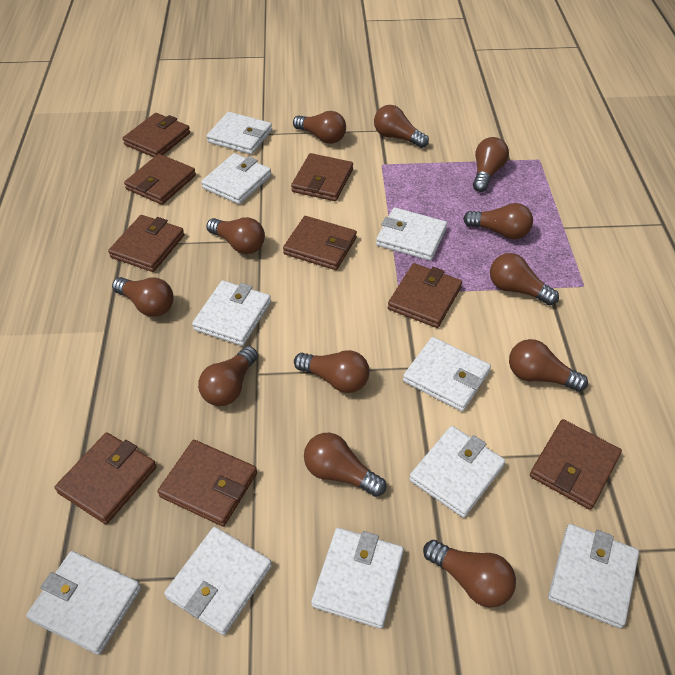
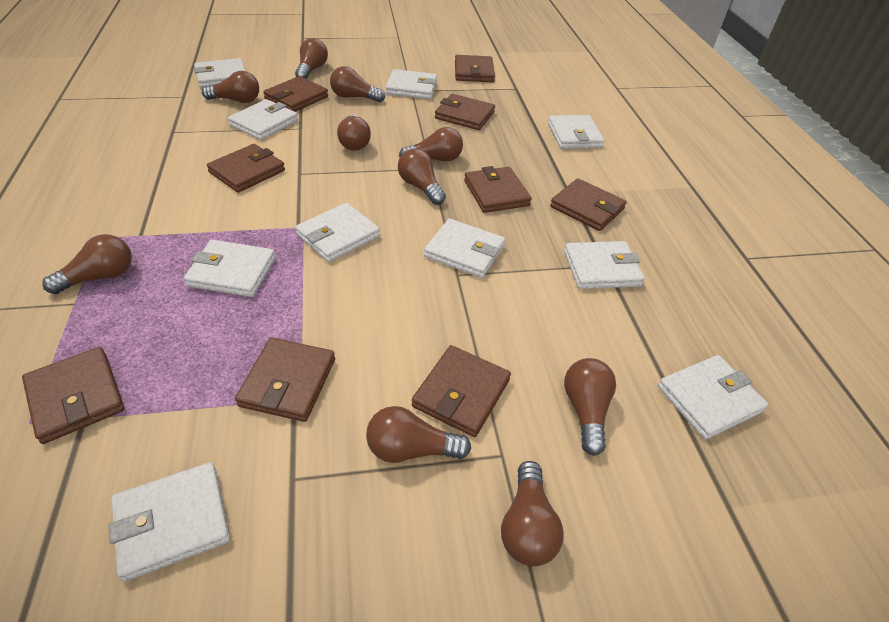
brown light bulb: 12 -> 10

